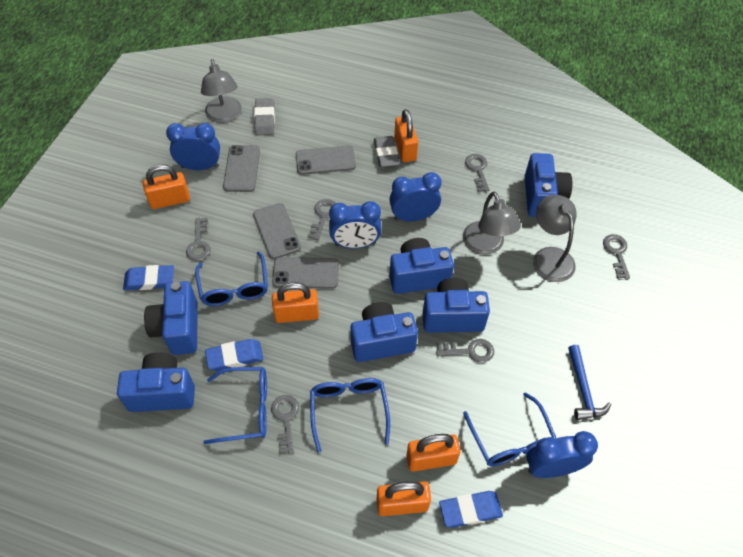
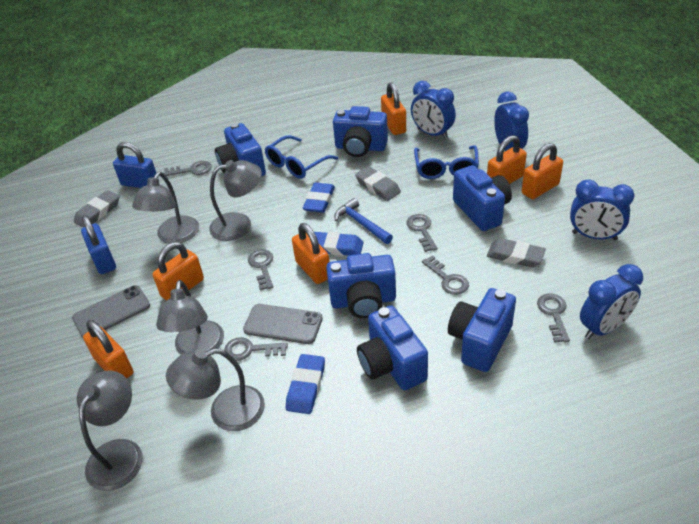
blue glasses: 4 -> 2
blue padlock: 0 -> 2
grey eraser: 2 -> 3
grey lamp: 3 -> 5
grey phone: 4 -> 2
orange padlock: 5 -> 6

